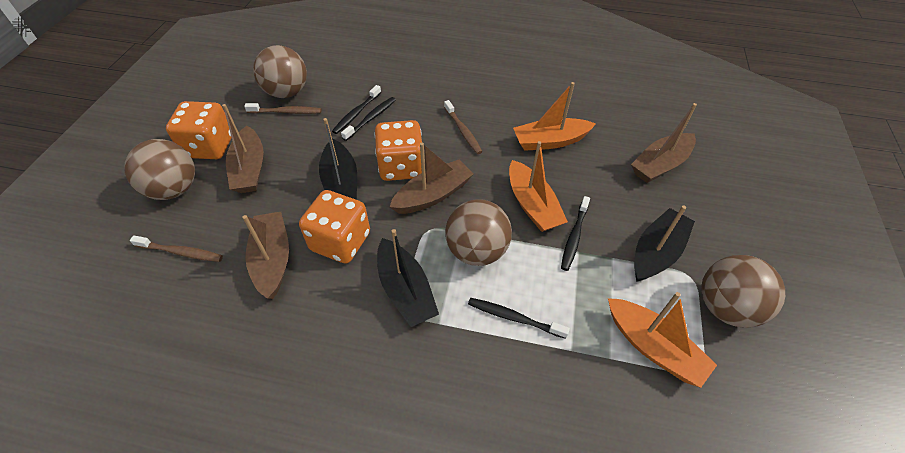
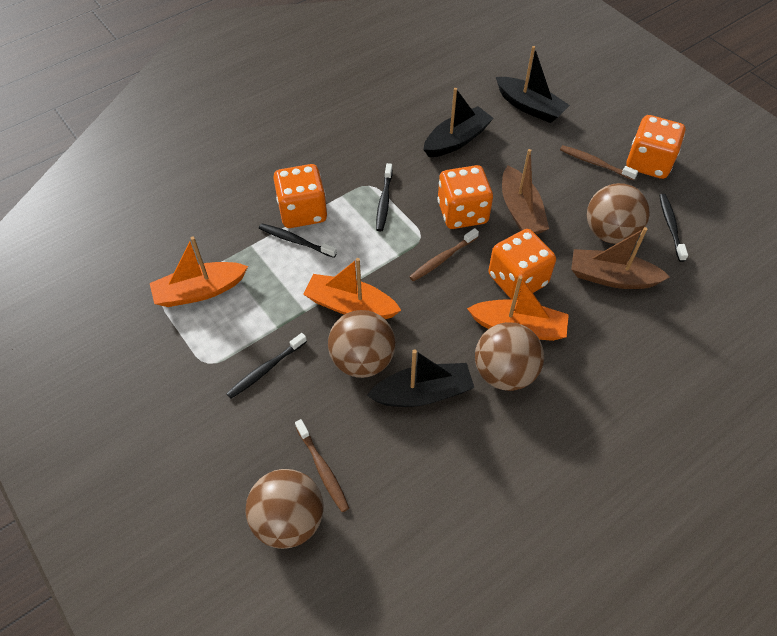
brown boat: 4 -> 2
orange dice: 3 -> 4

